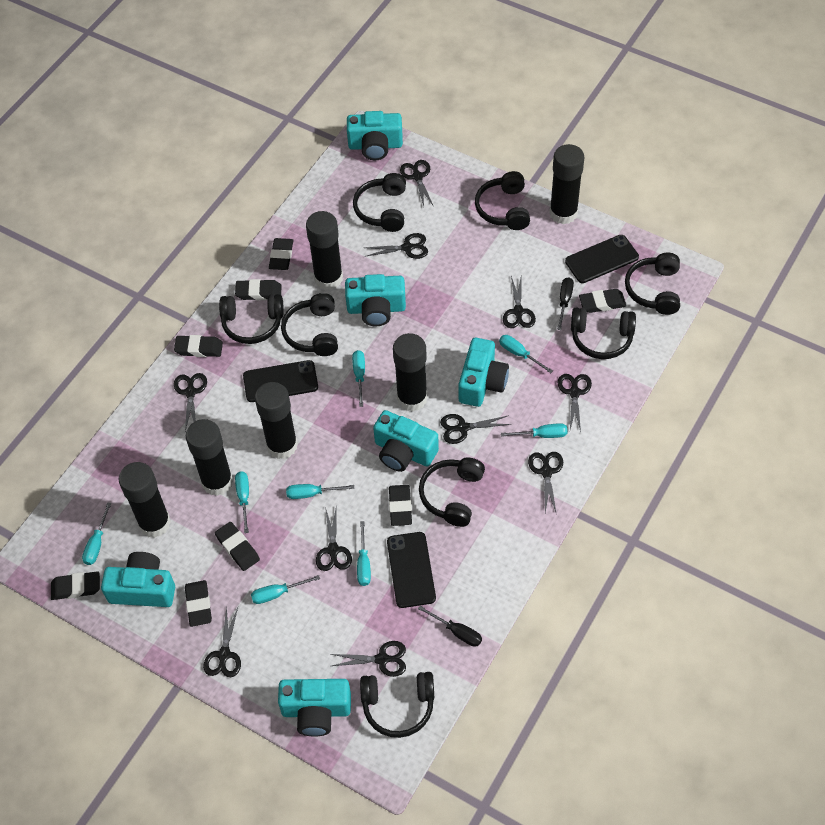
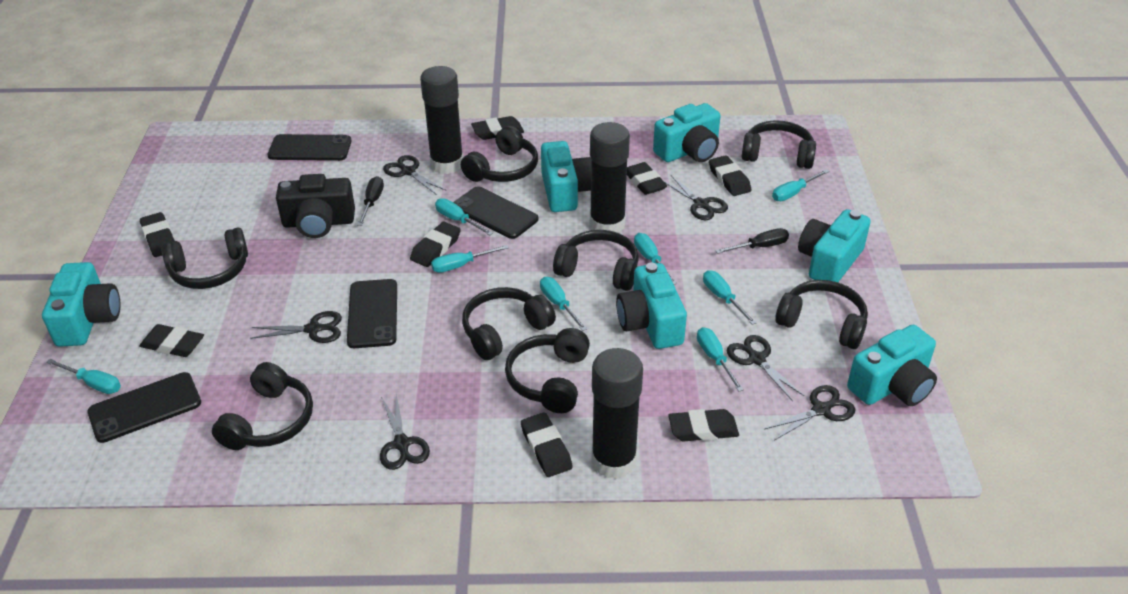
black camera: 0 -> 1
black glue stick: 6 -> 3
black phone: 3 -> 4
black scissors: 10 -> 6

